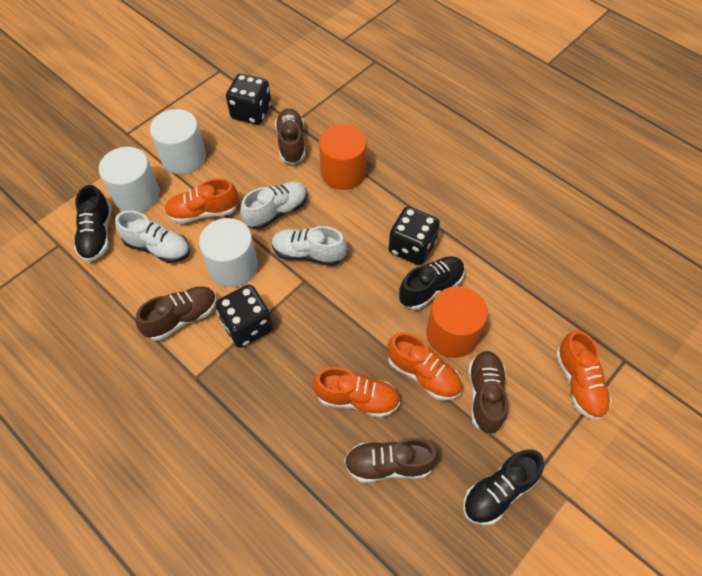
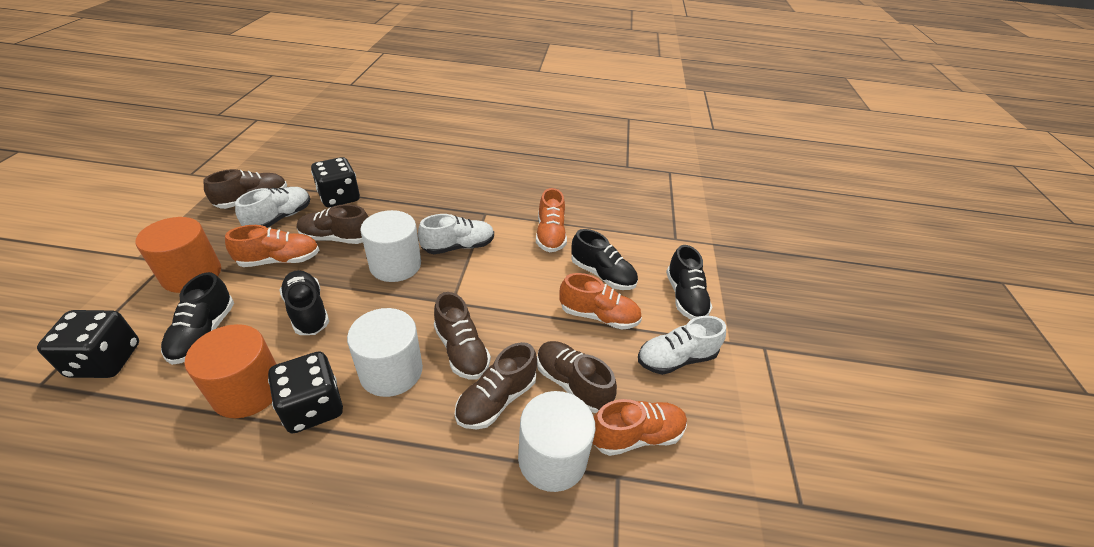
black shoe: 3 -> 4
brown shoe: 4 -> 5

